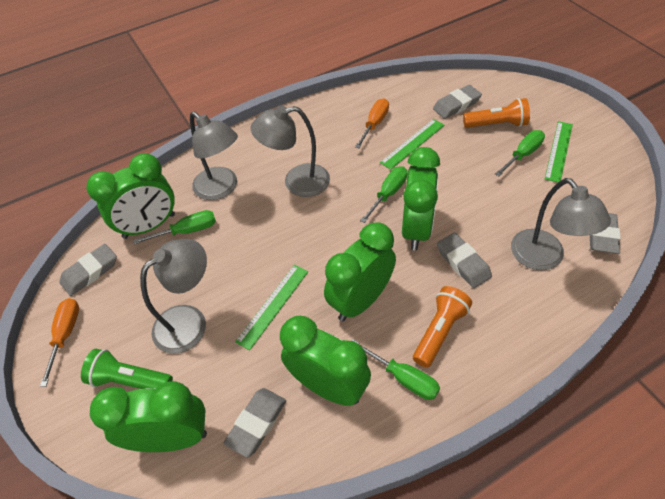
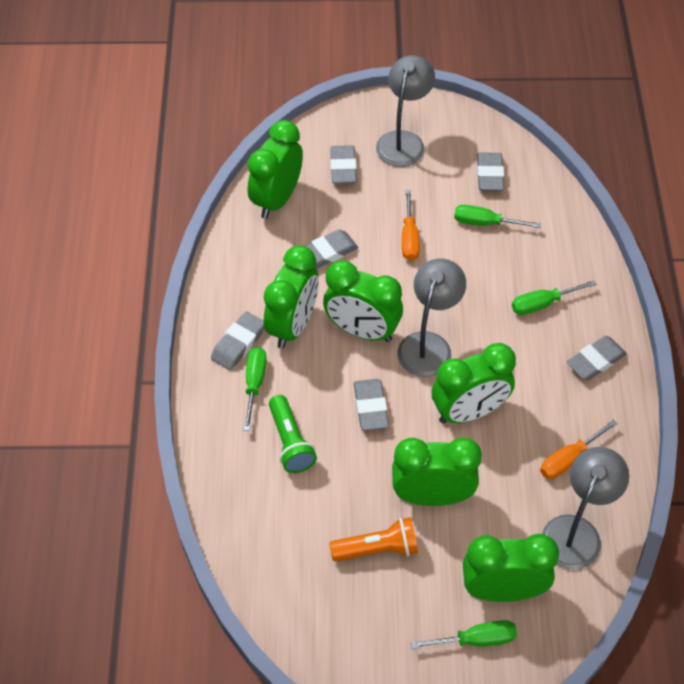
green clock: 5 -> 6
green ruler: 3 -> 0
grey eraser: 5 -> 6
grey lamp: 4 -> 3
orange flashlight: 2 -> 1

